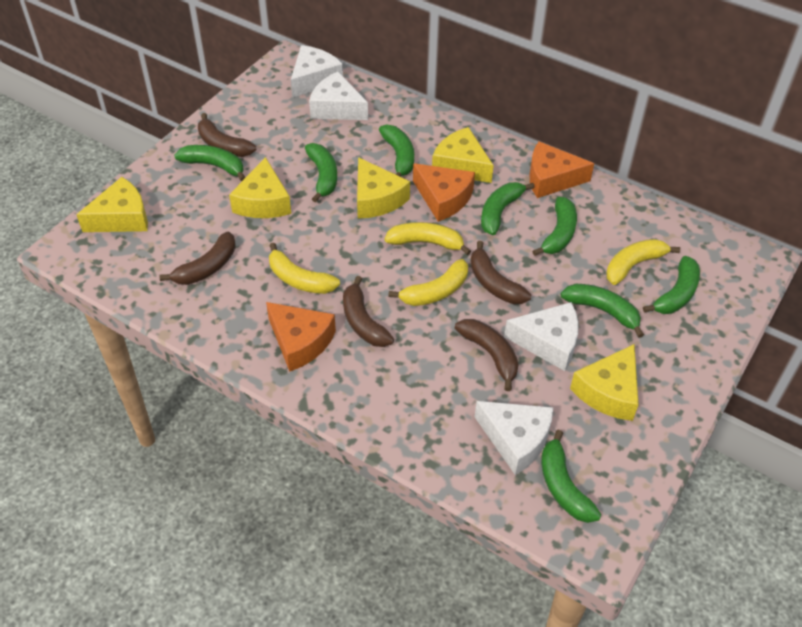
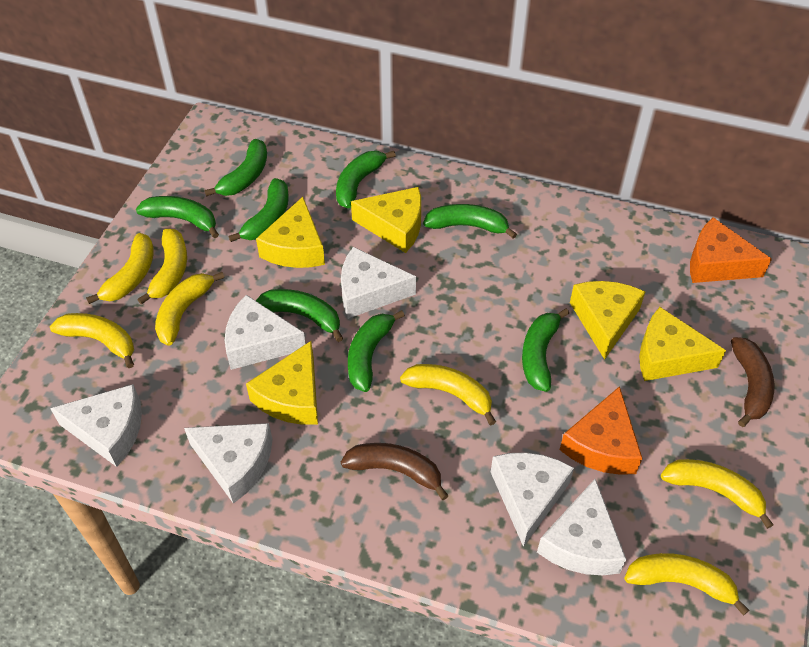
brown banana: 5 -> 2
orange cheese: 3 -> 2
white cheese: 4 -> 6
yellow banana: 4 -> 7

